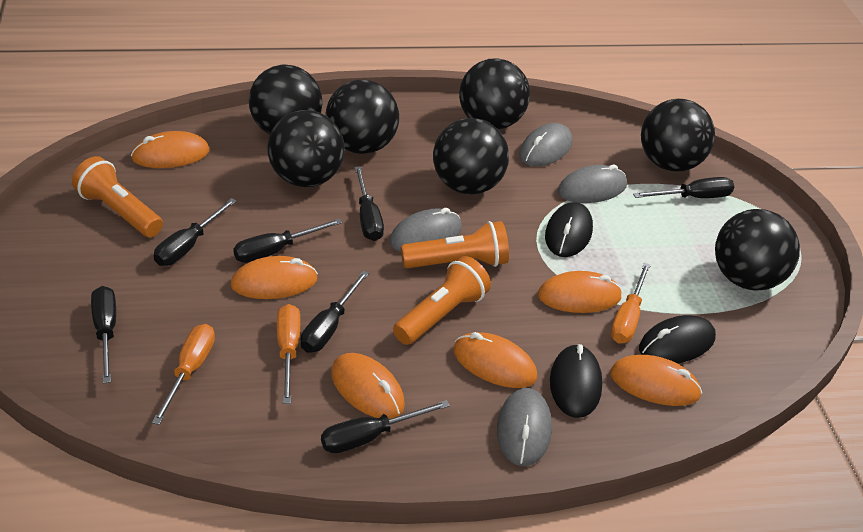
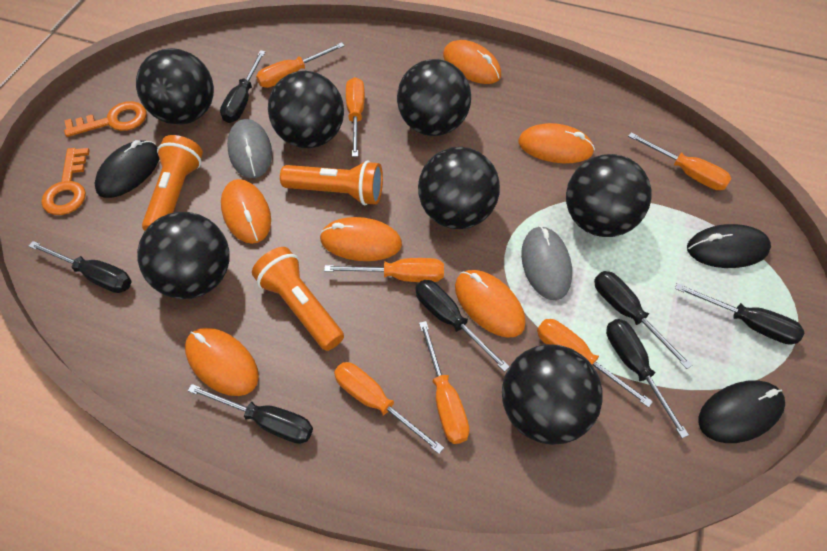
grey mouse: 4 -> 2
orange key: 0 -> 2
orange screwdriver: 3 -> 7

